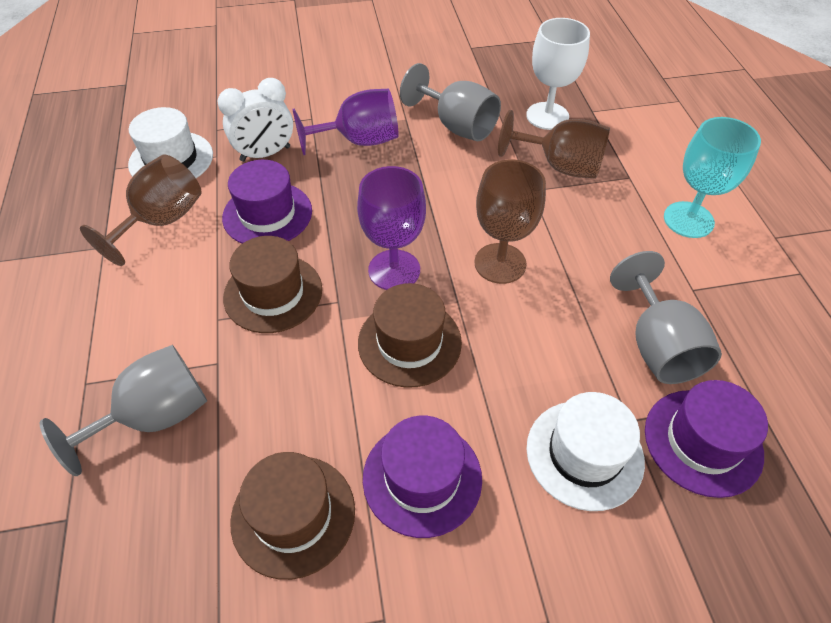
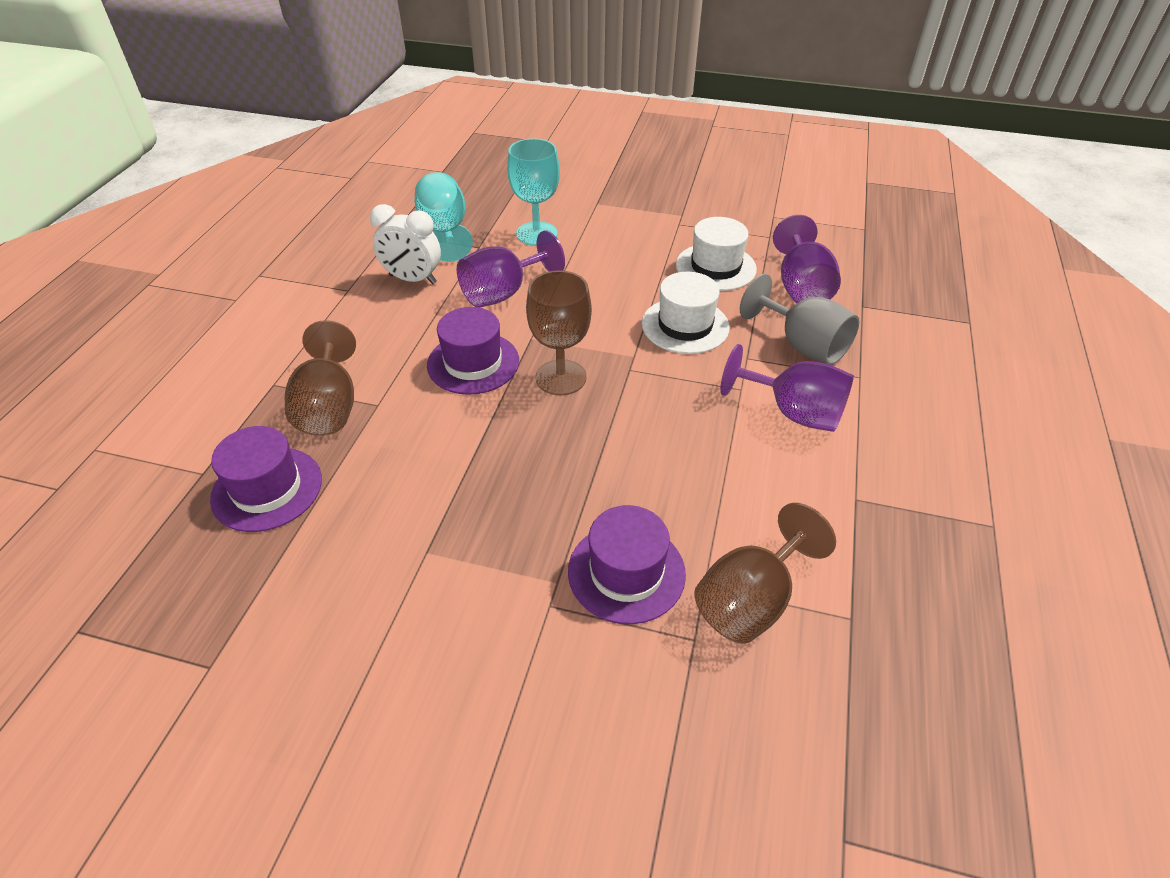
brown hat: 3 -> 0
grey goblet: 3 -> 1
purple goblet: 2 -> 3
turquoise goblet: 1 -> 2
white goblet: 1 -> 0

